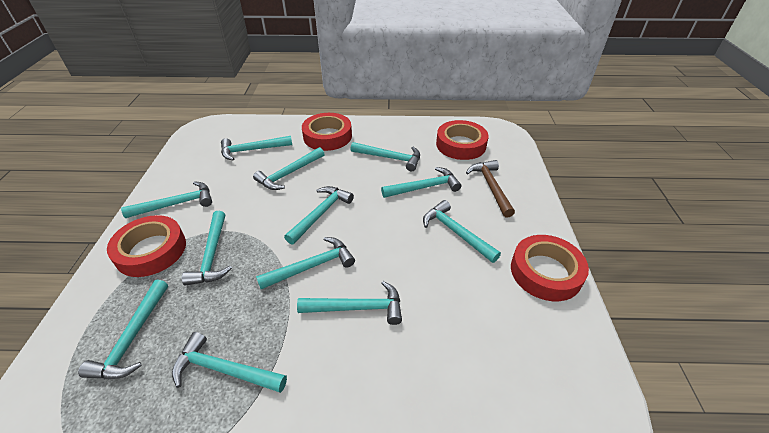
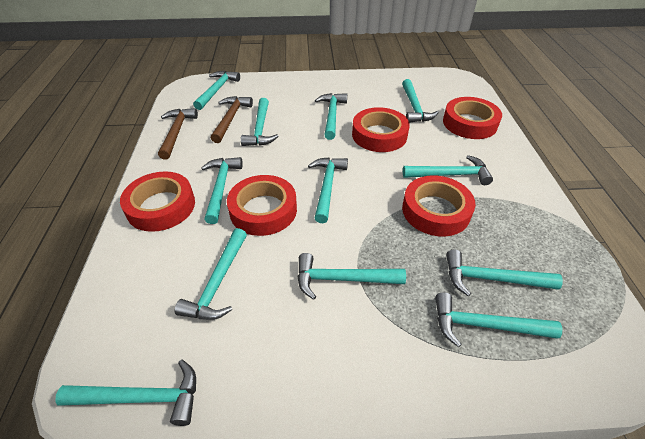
brown hammer: 1 -> 2
red tape: 4 -> 5

